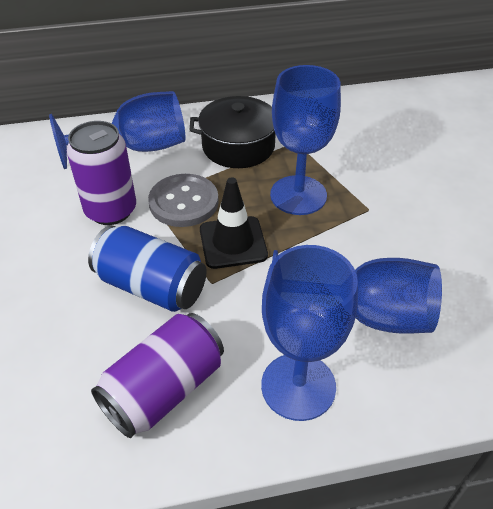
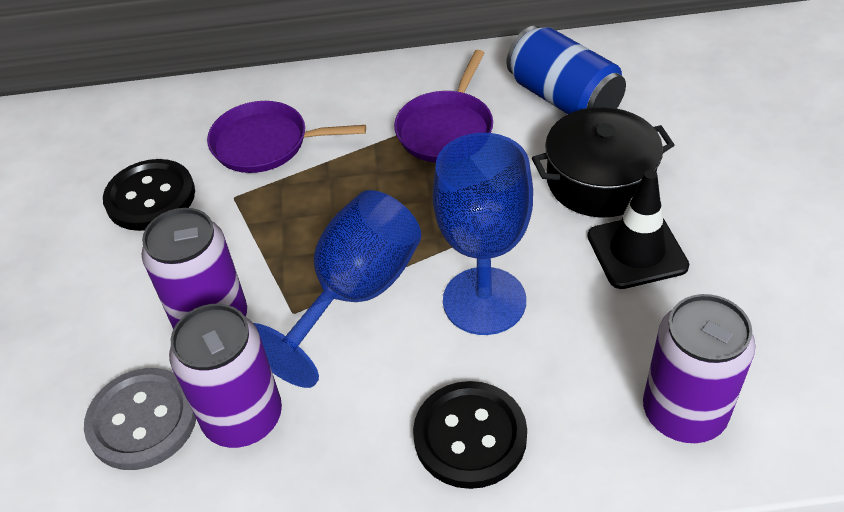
black button: 0 -> 2
blue goblet: 4 -> 2
purple can: 2 -> 3
purple pan: 0 -> 2

